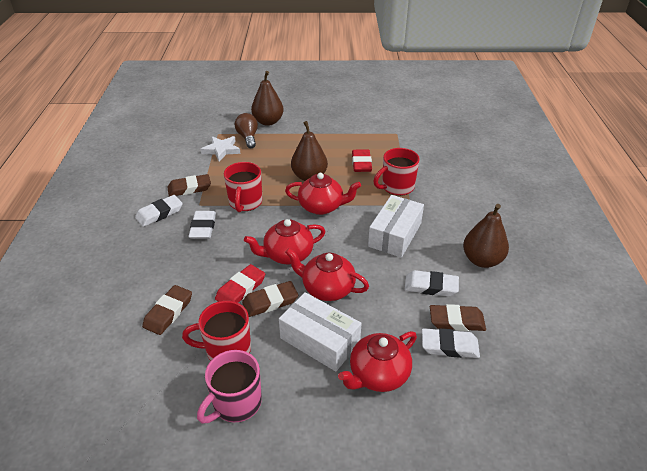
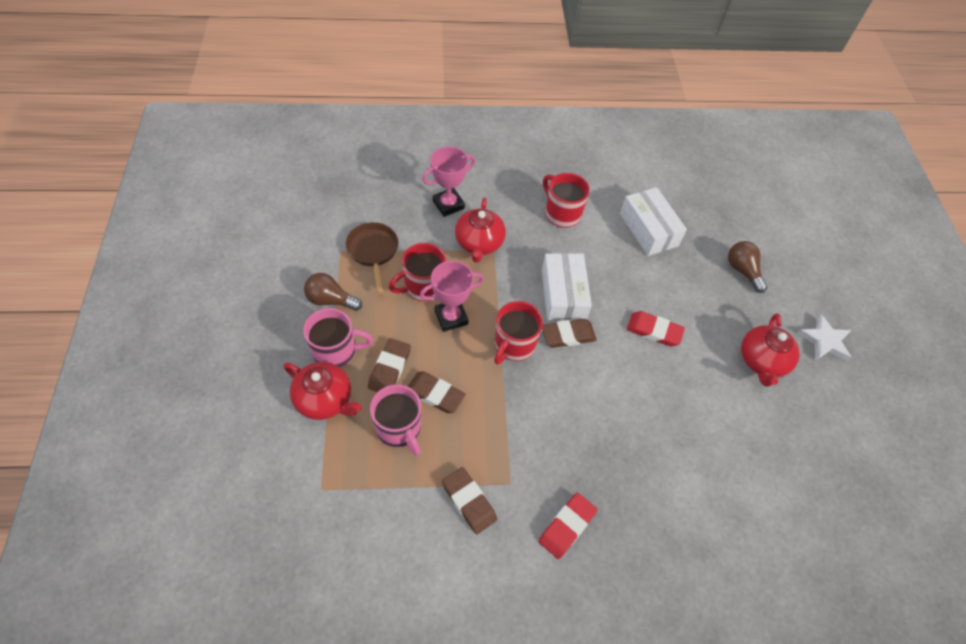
brown light bulb: 1 -> 2
brown pan: 0 -> 1
brown pear: 3 -> 0
pink mug: 1 -> 2
pink trophy: 0 -> 2
red teapot: 4 -> 3
white eraser: 4 -> 0

